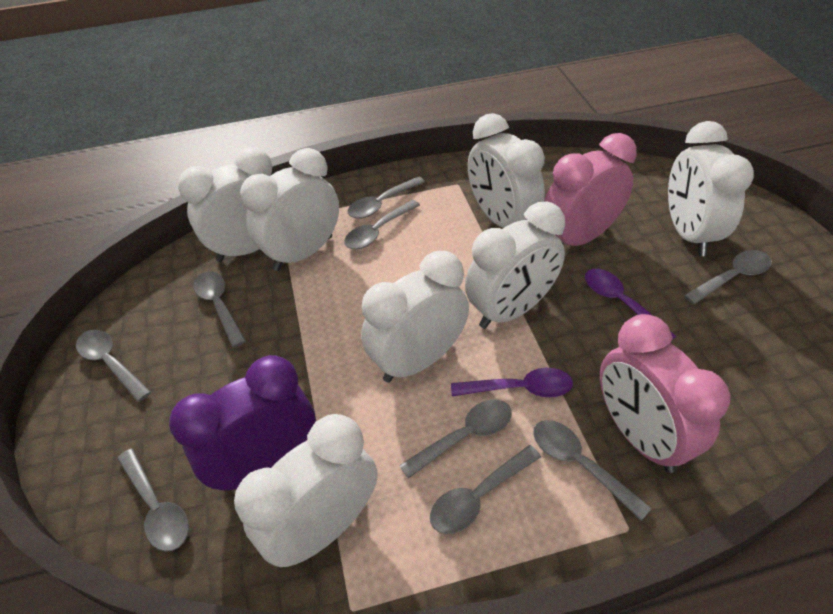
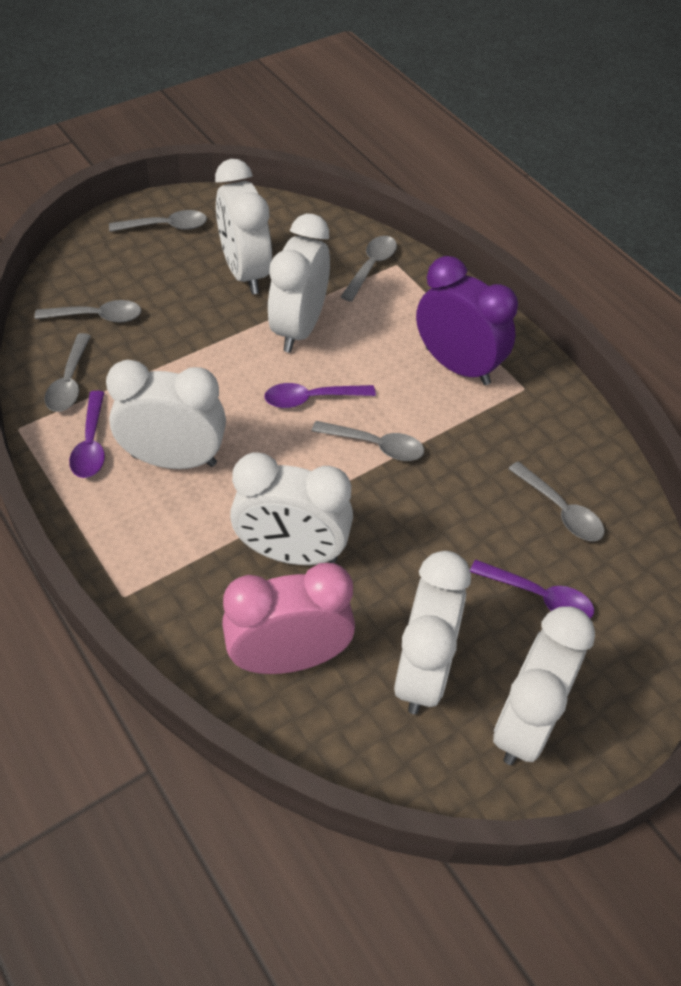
grey spoon: 9 -> 6
pink clock: 2 -> 1
purple spoon: 2 -> 3
white clock: 7 -> 6

